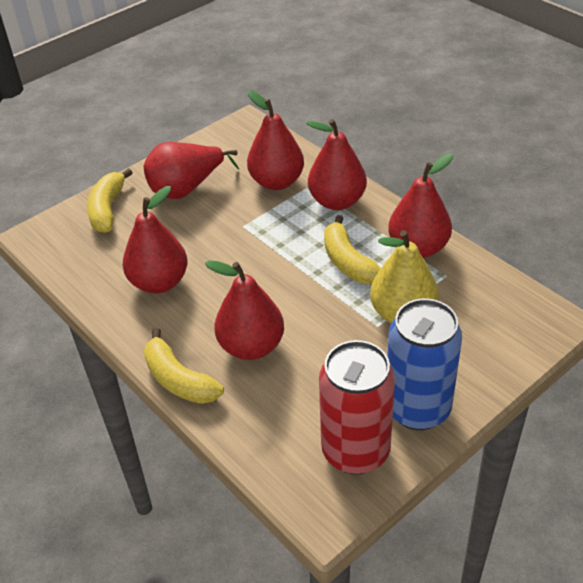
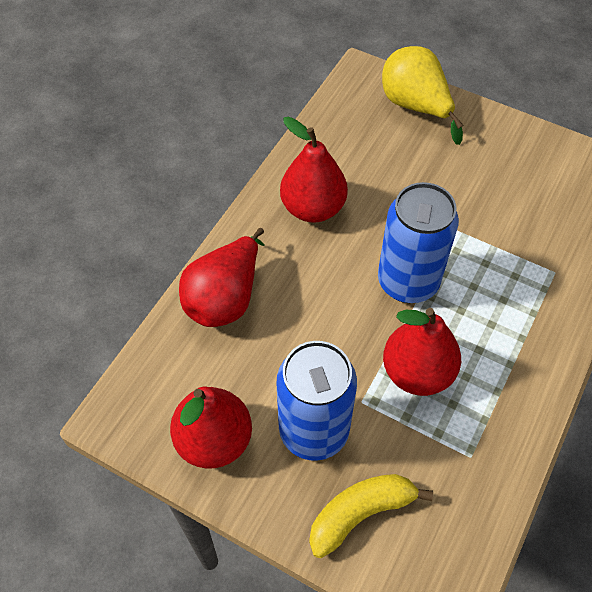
blue can: 1 -> 2
red can: 1 -> 0
red pear: 6 -> 4
yellow banana: 3 -> 1

